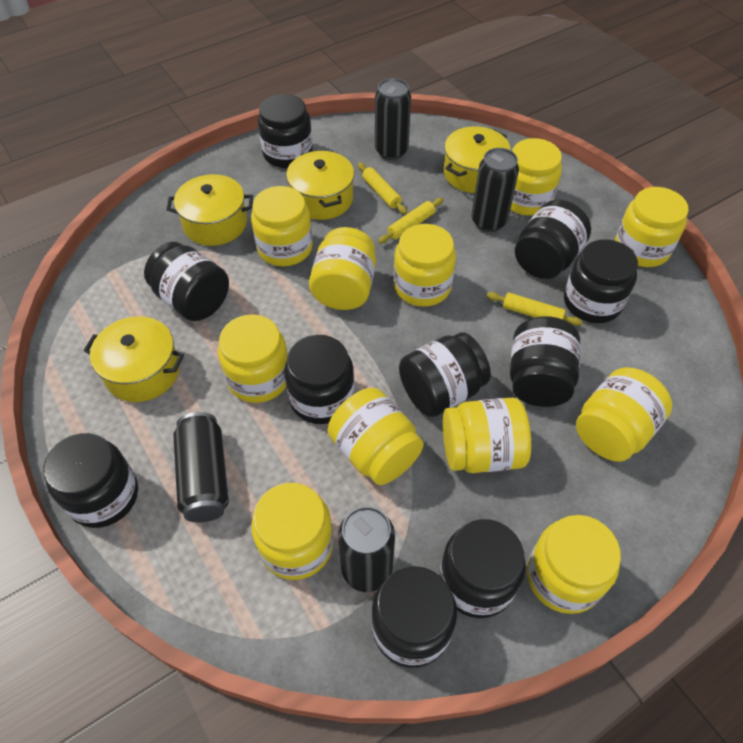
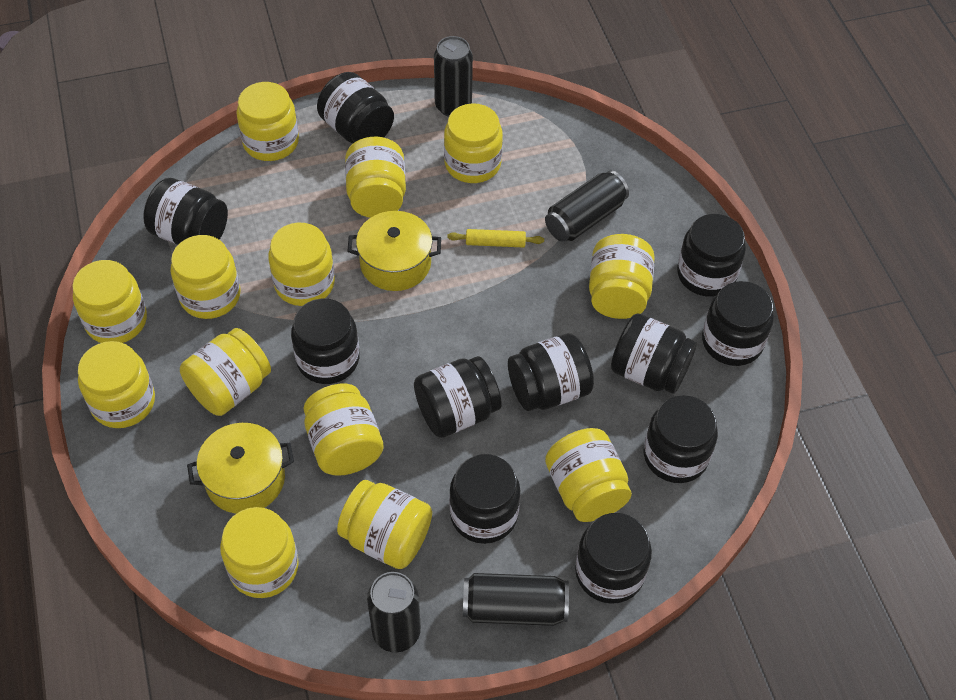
black jar: 10 -> 11
yellow jar: 11 -> 13
yellow pot: 4 -> 2
yellow rolling pin: 3 -> 1

